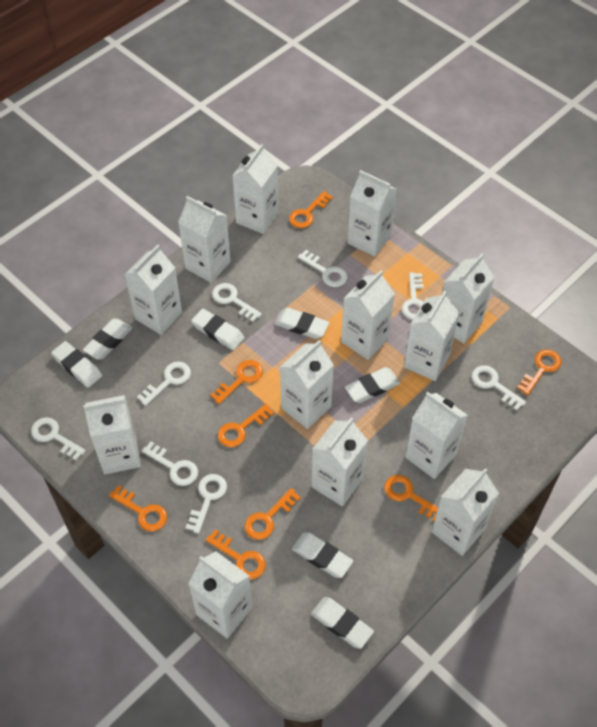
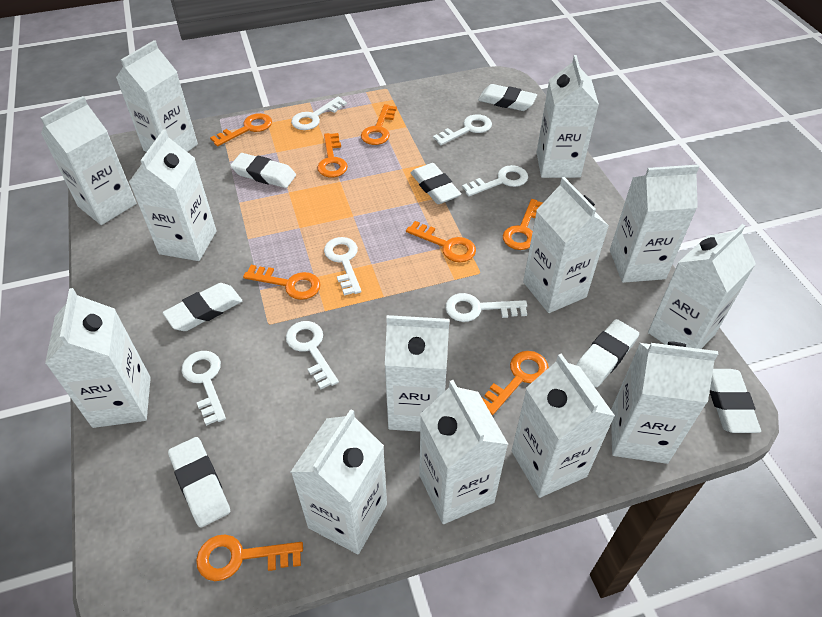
white key: 8 -> 7

